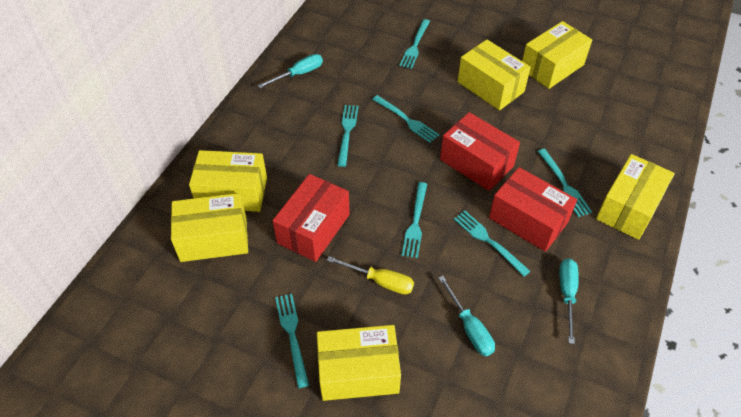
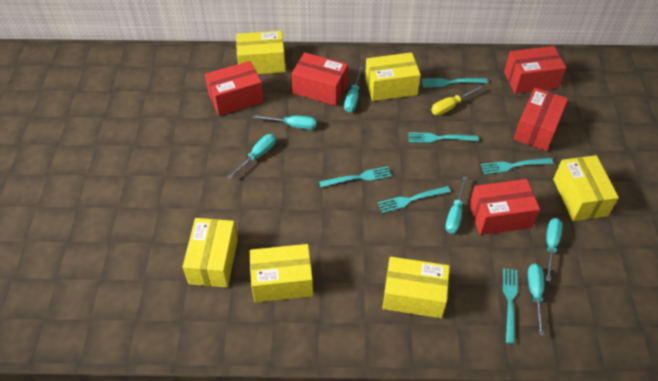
red box: 3 -> 5
turquoise fork: 7 -> 6
turquoise screwdriver: 3 -> 6

